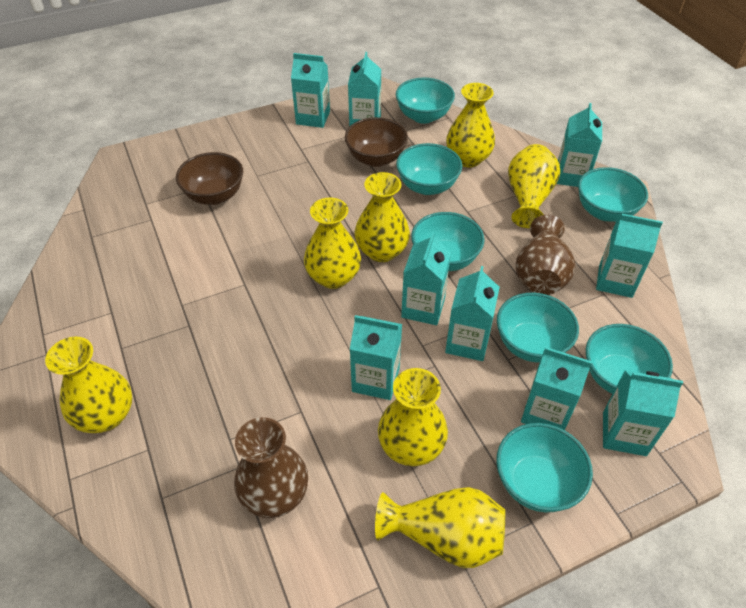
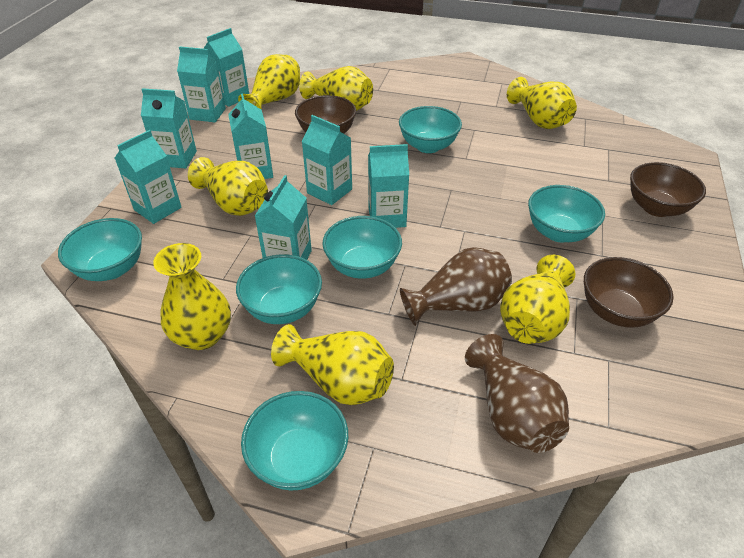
brown bowl: 2 -> 3
turquoise bowl: 7 -> 6
turquoise carton: 9 -> 8

